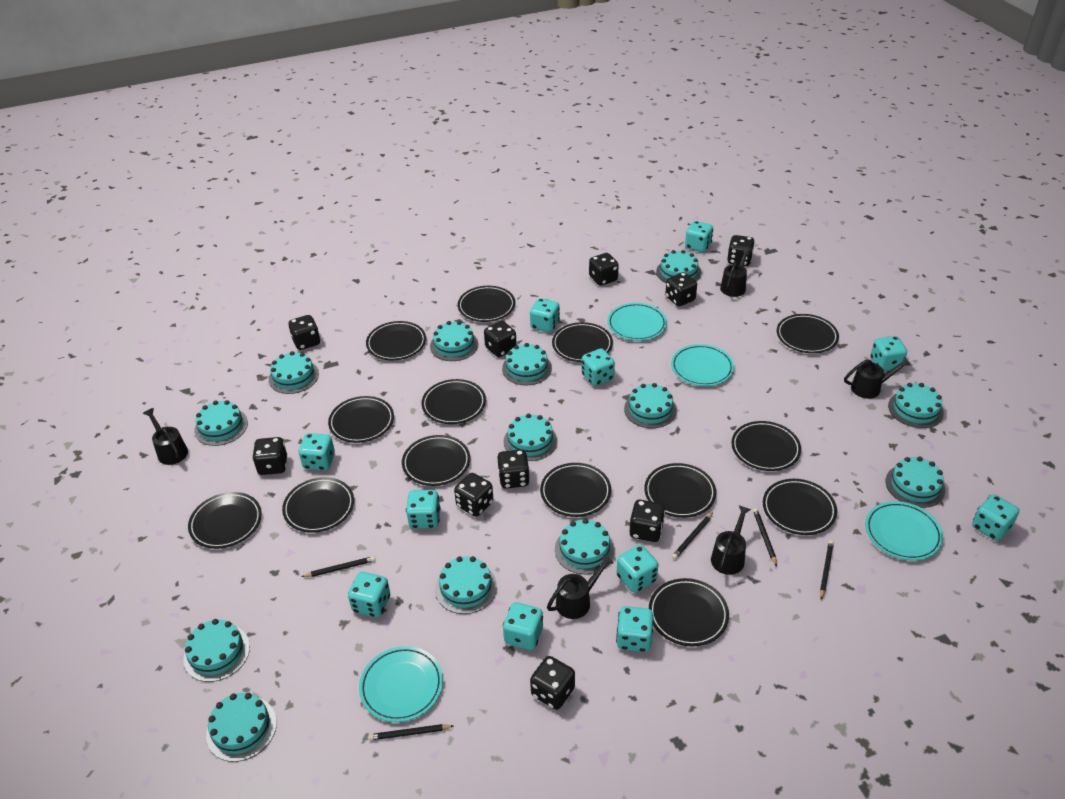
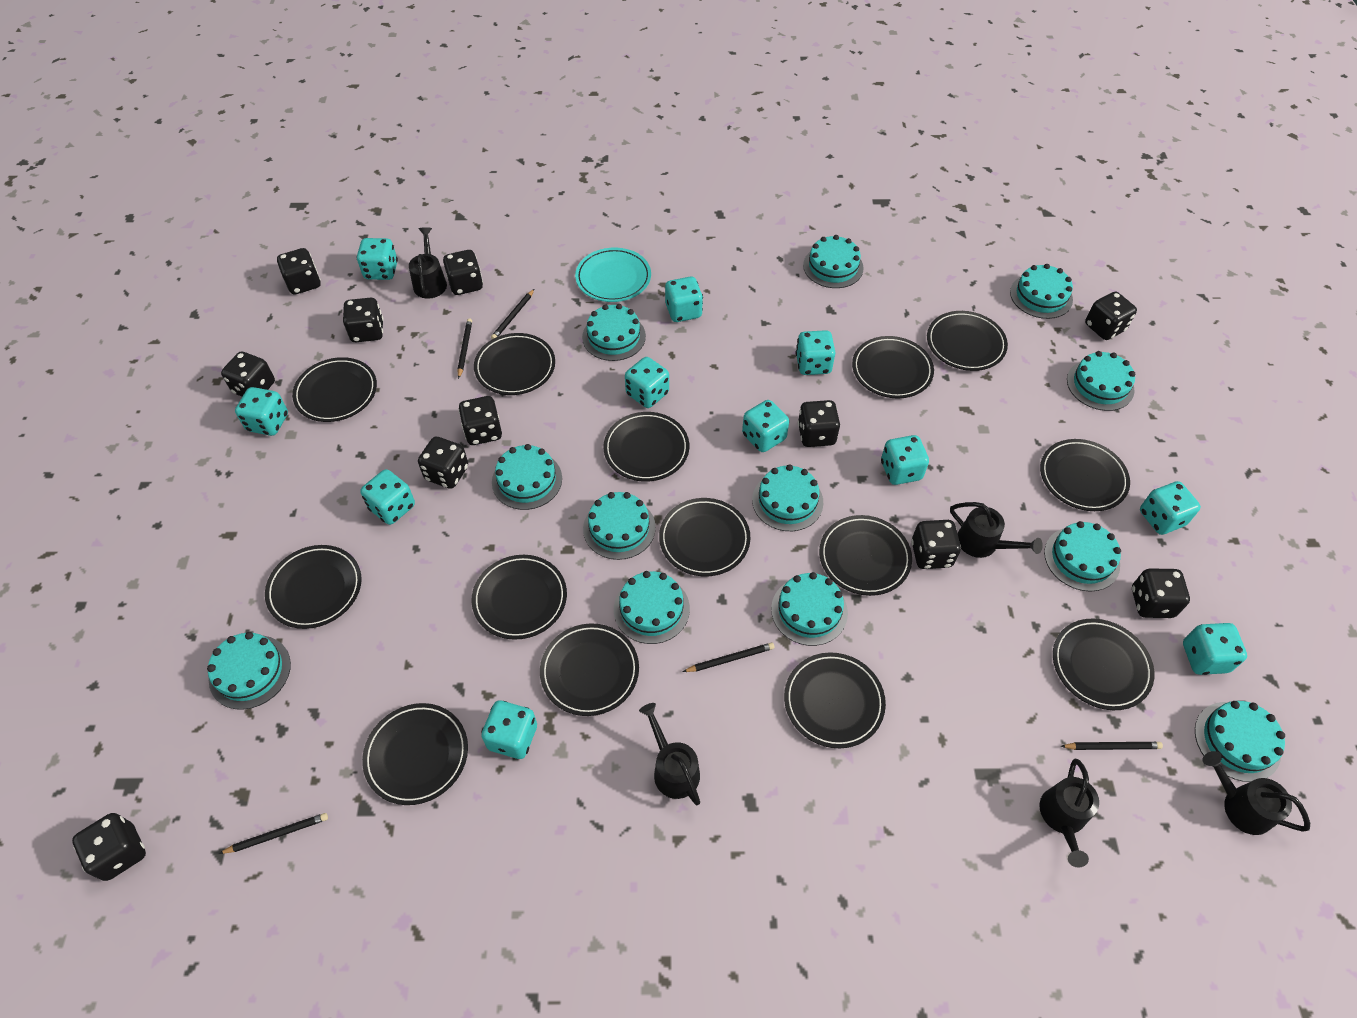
black dice: 10 -> 11
turquoise cake: 13 -> 12
turquoise plate: 4 -> 1

